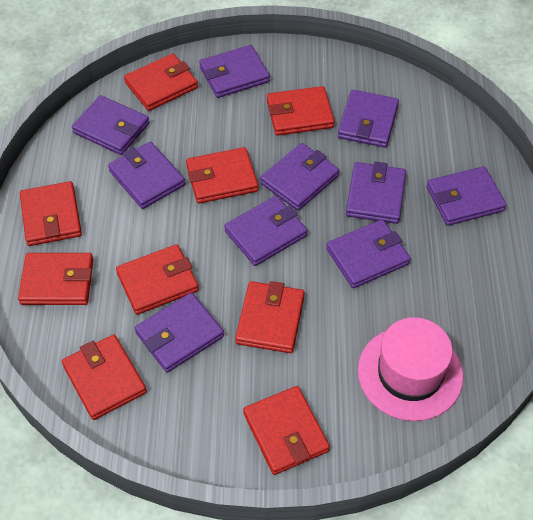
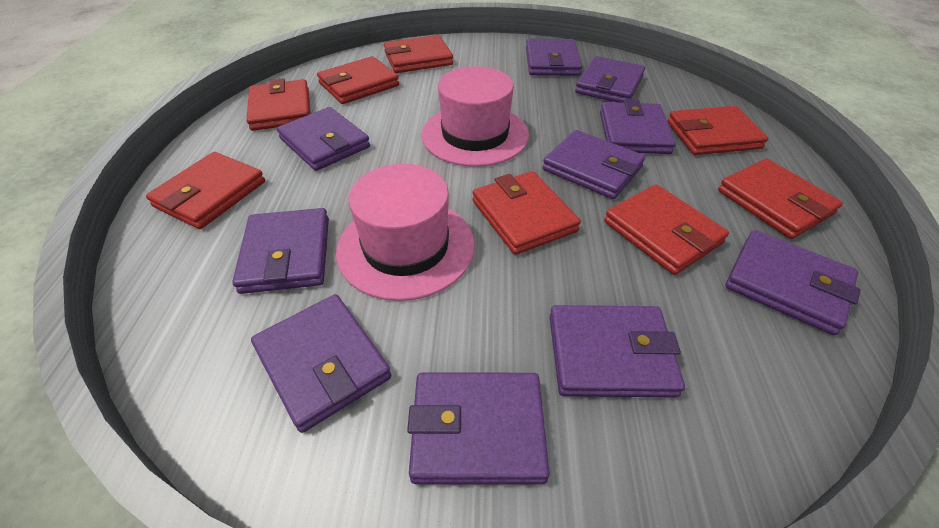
pink hat: 1 -> 2
red wallet: 9 -> 8

